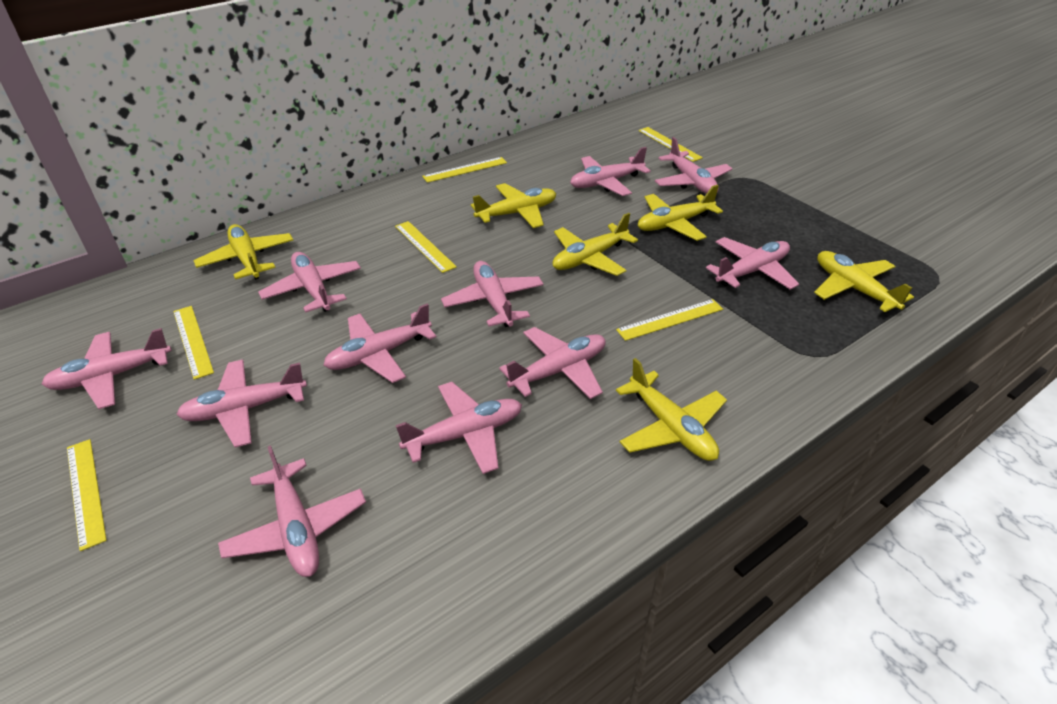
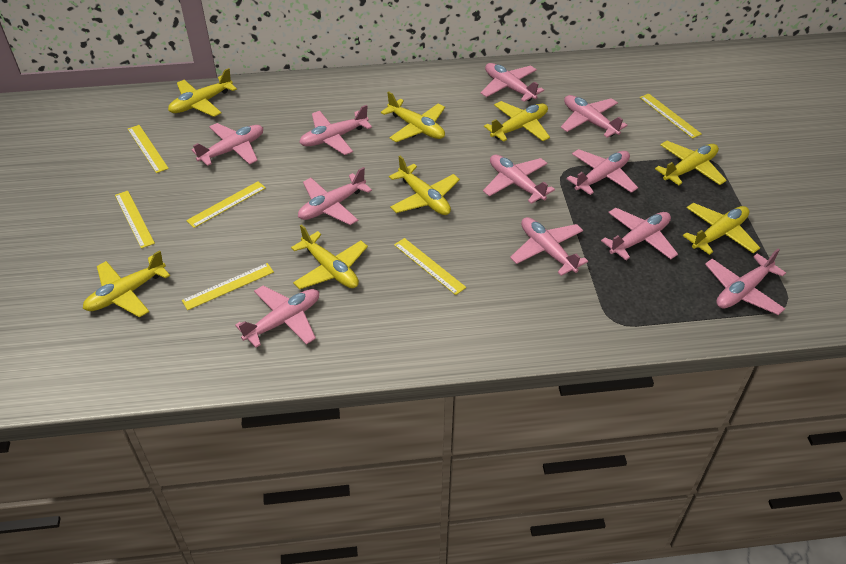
yellow plane: 6 -> 8

